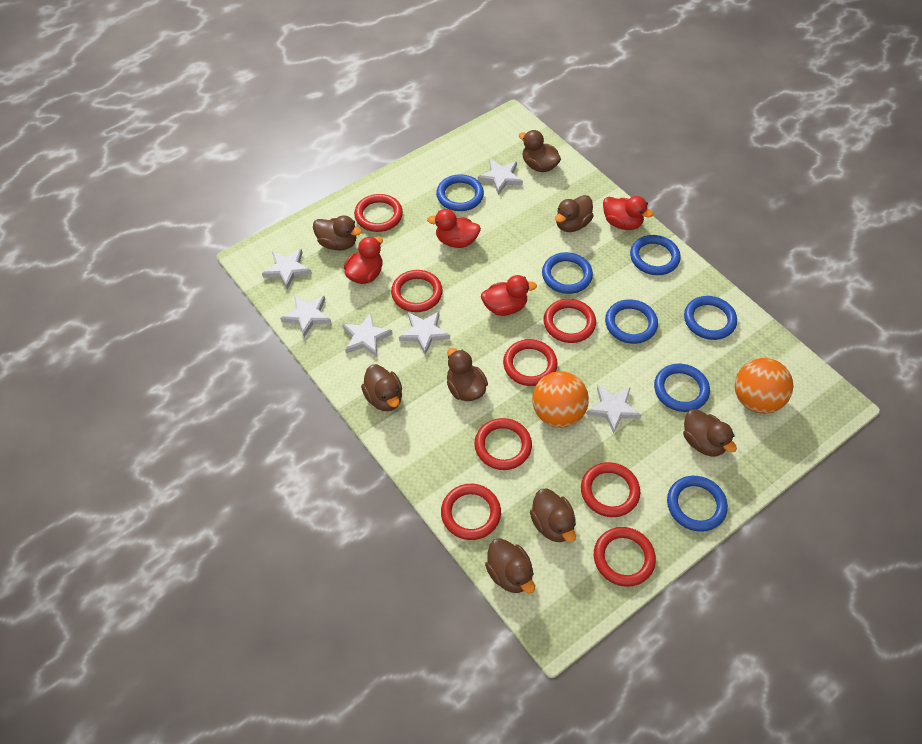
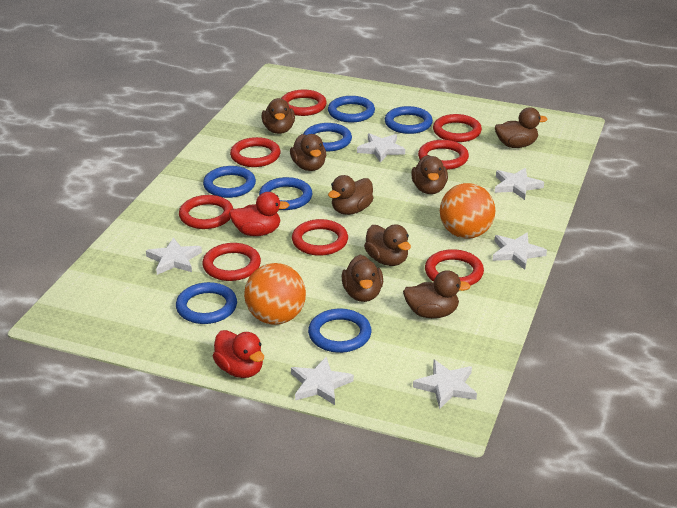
red duck: 4 -> 2

